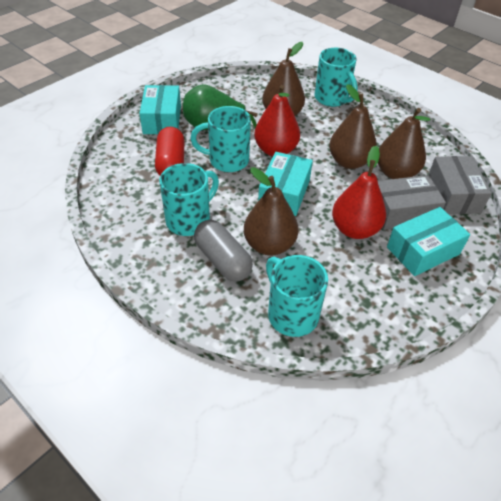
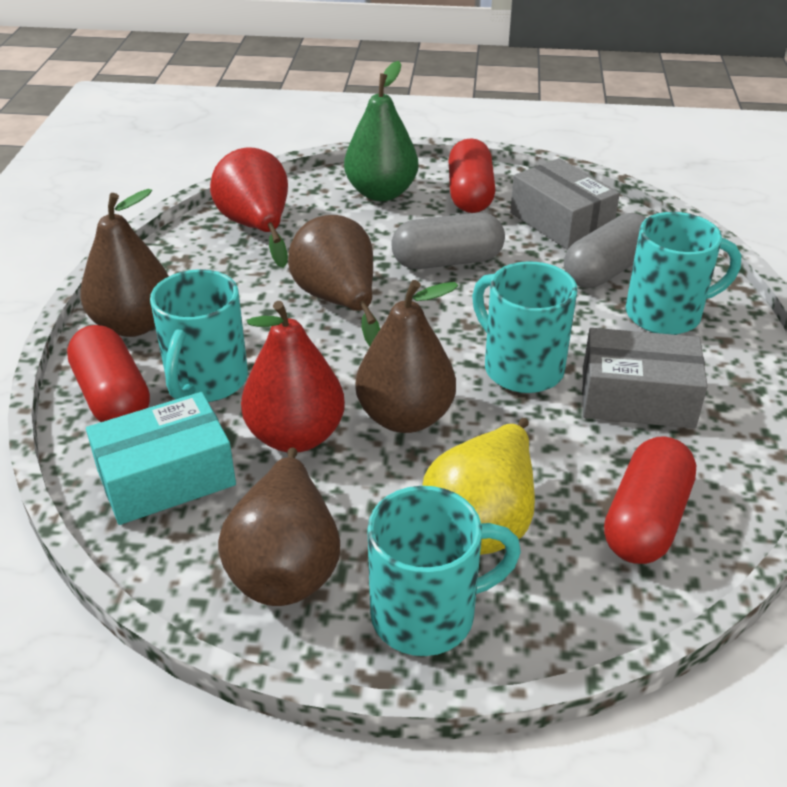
grey capsule: 1 -> 2
red capsule: 1 -> 3
turquoise box: 3 -> 1
yellow pear: 0 -> 1

